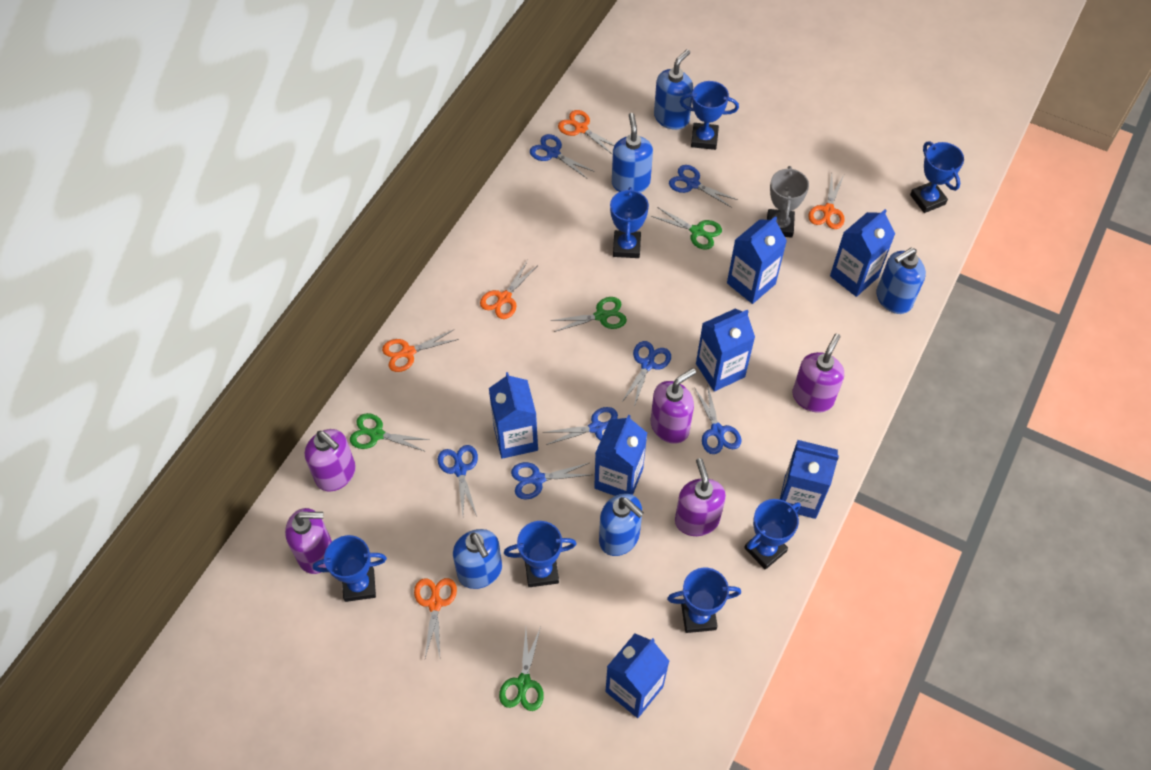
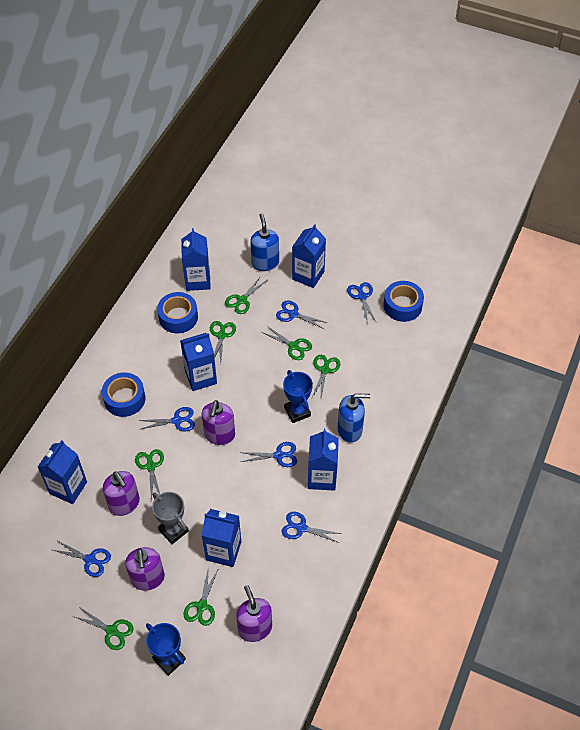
blue carton: 7 -> 6
blue scissors: 7 -> 6
blue soap dispenser: 5 -> 2
blue tape: 0 -> 3
blue trophy: 7 -> 2
green scissors: 4 -> 7
orange scissors: 5 -> 0
purple soap dispenser: 5 -> 4

